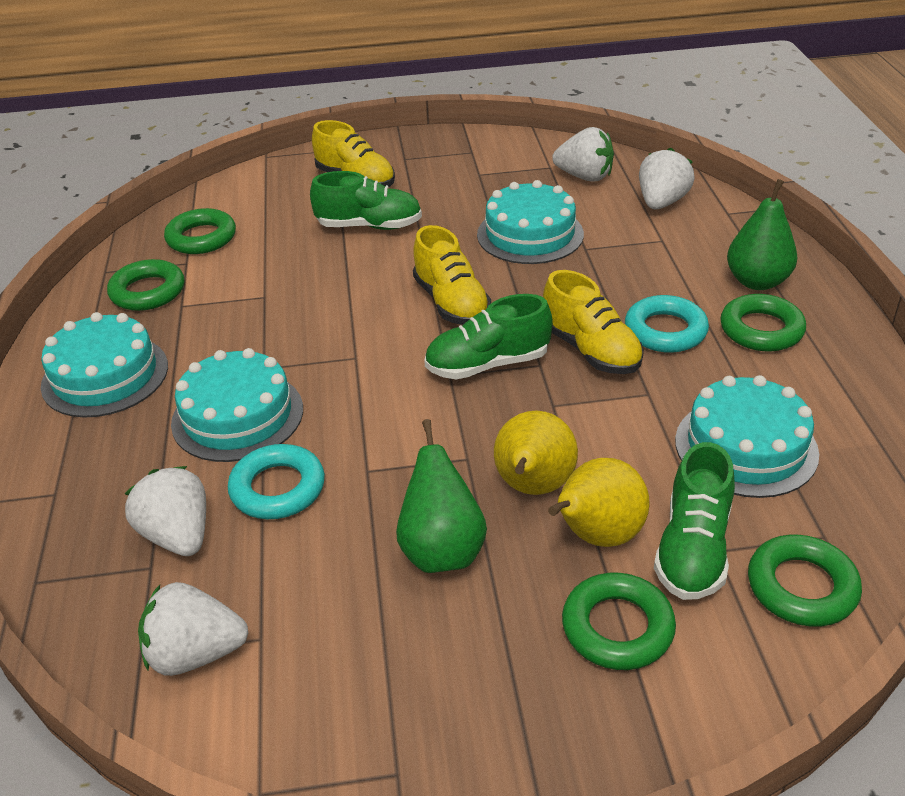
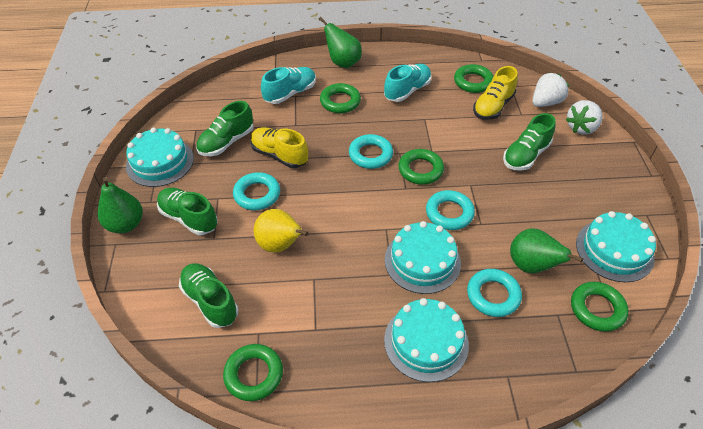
green pear: 2 -> 3
green shoe: 3 -> 4
turquoise ring: 2 -> 4
turquoise shoe: 0 -> 2
white strawberry: 4 -> 2
yellow pear: 2 -> 1
yellow shoe: 3 -> 2

